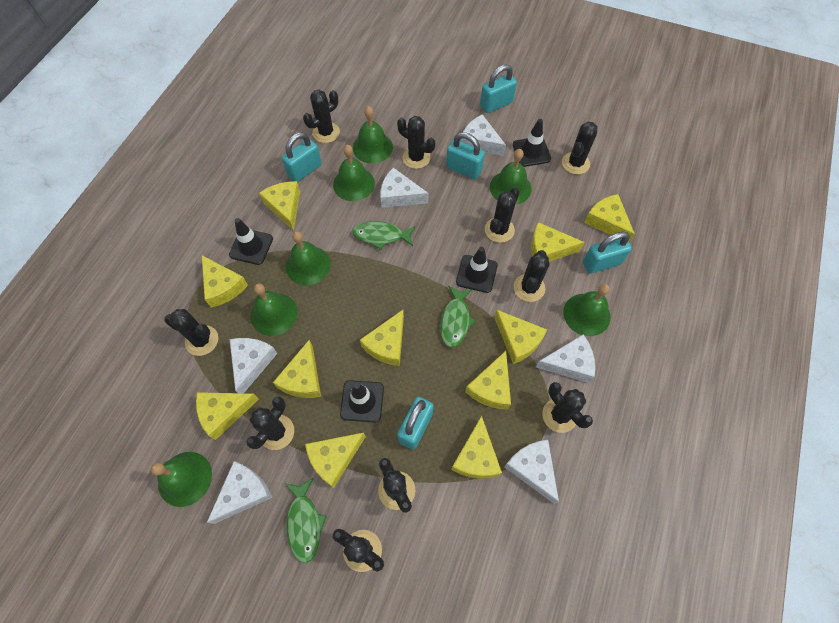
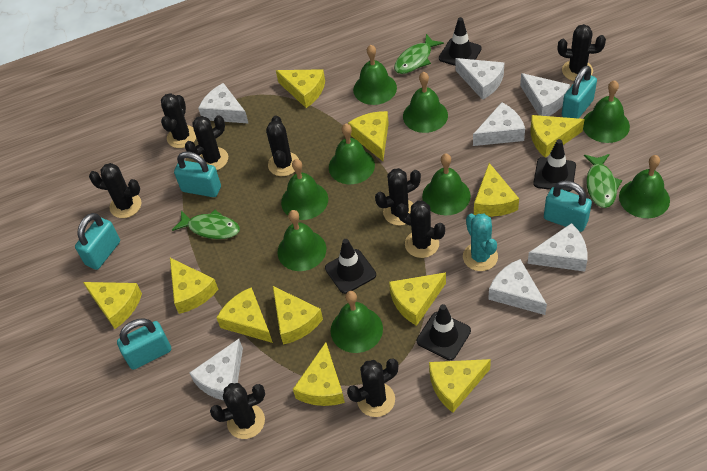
black cactus: 10 -> 9
green bell: 7 -> 9
turquoise cactus: 0 -> 1
white cheese: 6 -> 7

